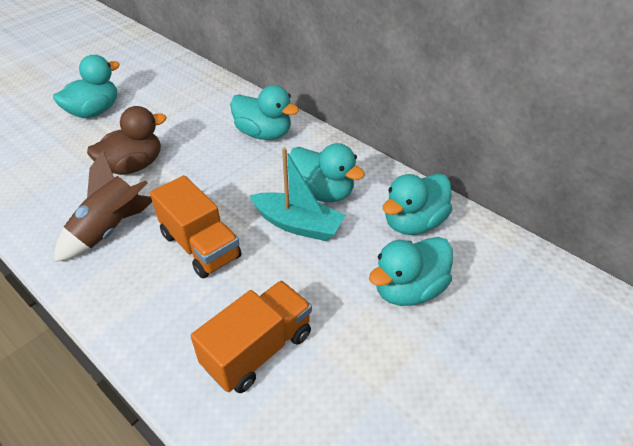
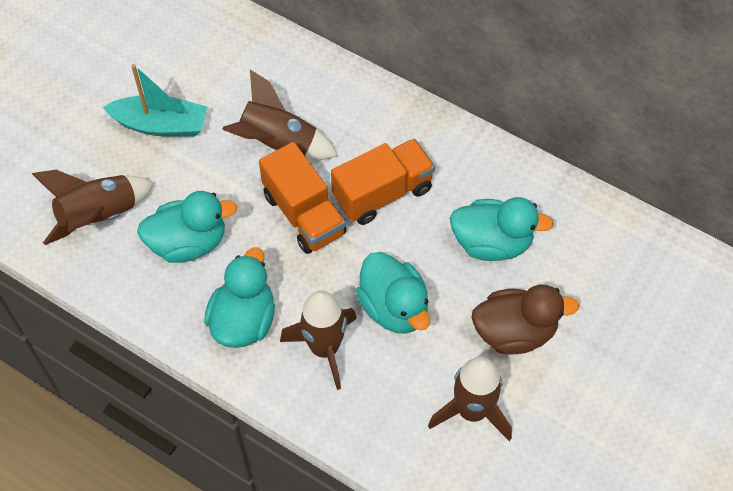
brown rocket: 1 -> 4
turquoise duck: 5 -> 4

